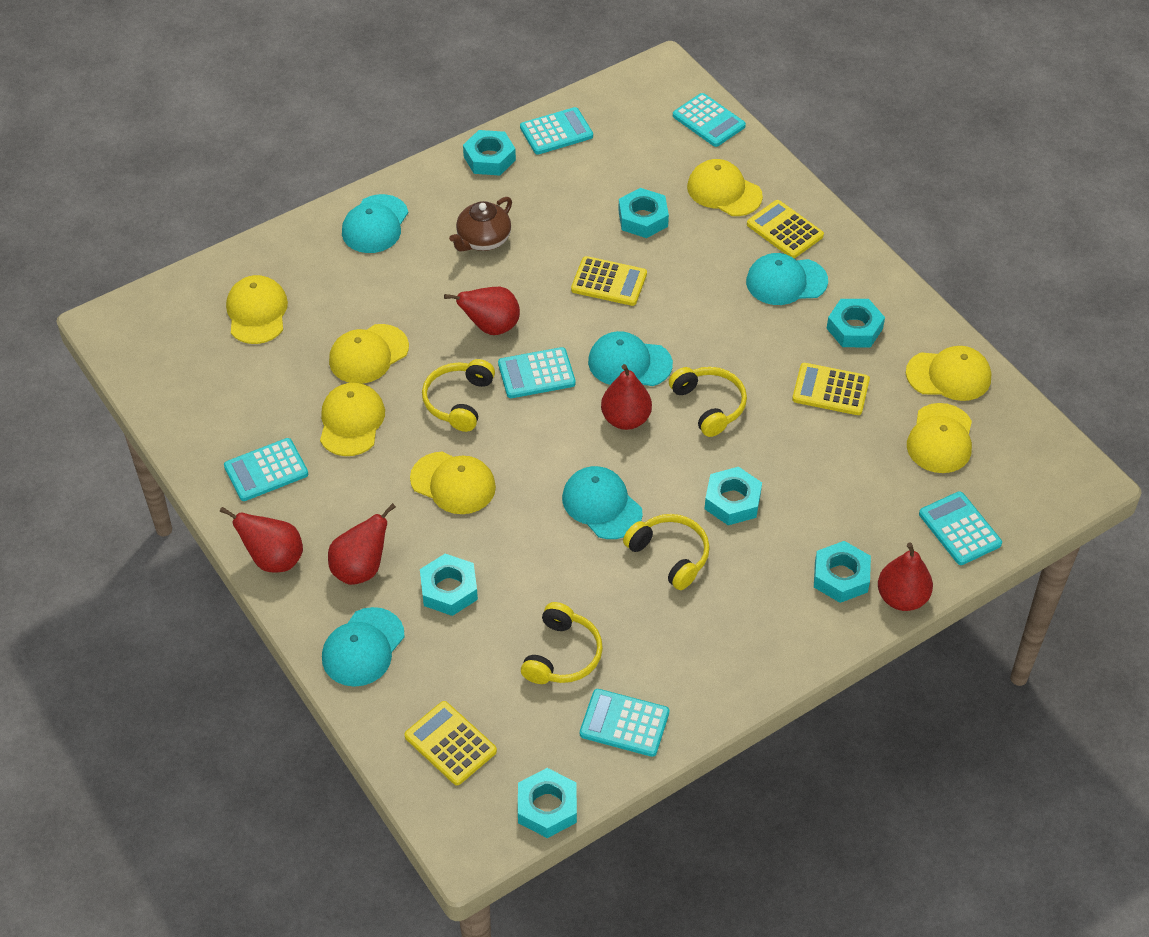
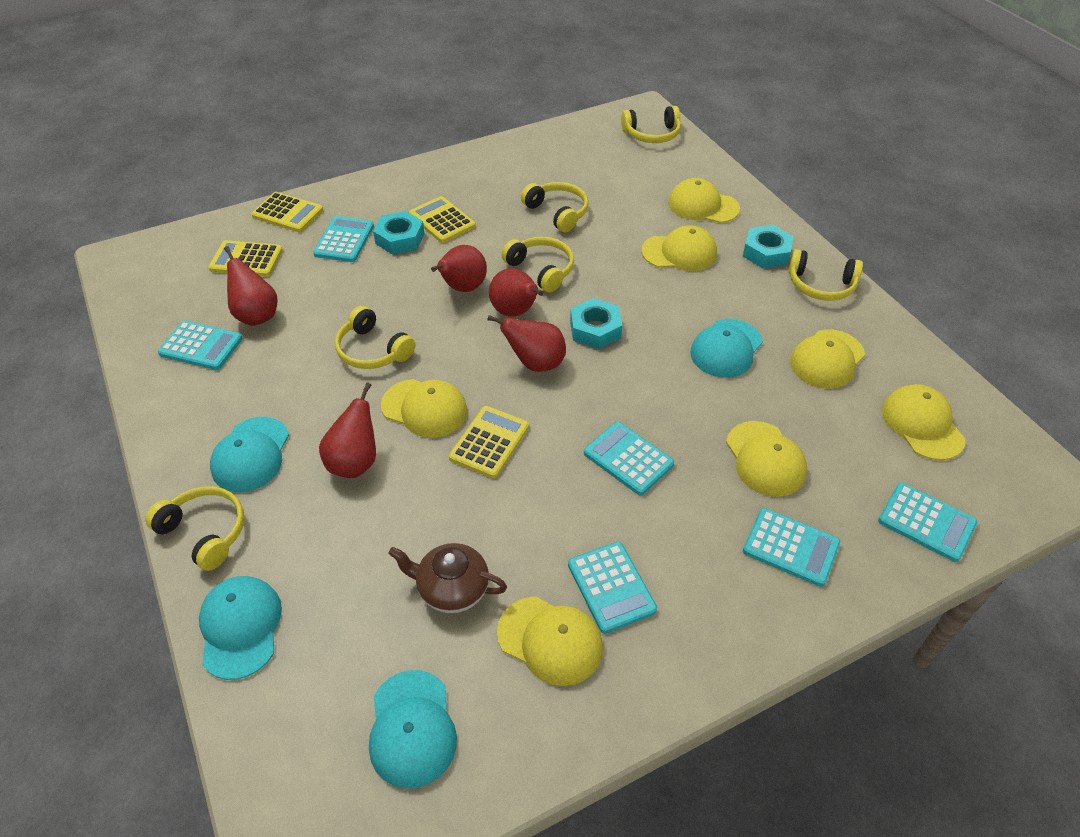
turquoise cap: 5 -> 4
turquoise nut: 7 -> 3
yellow headphones: 4 -> 6

